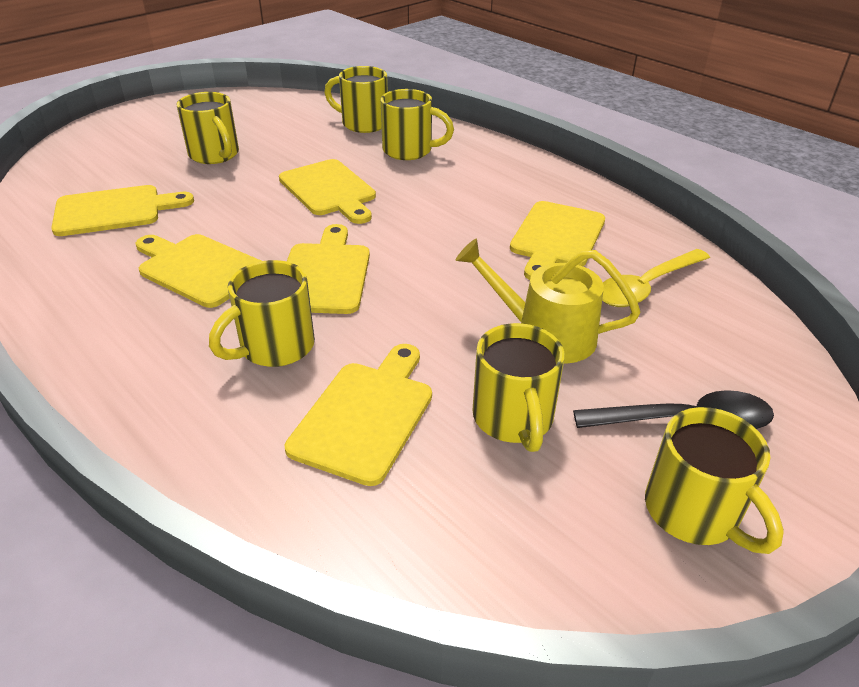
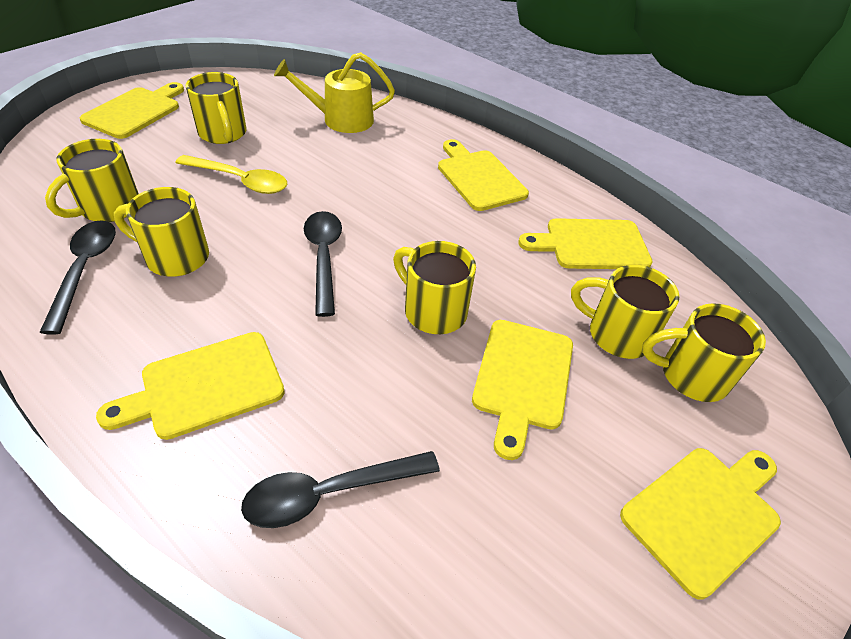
black spoon: 1 -> 3

